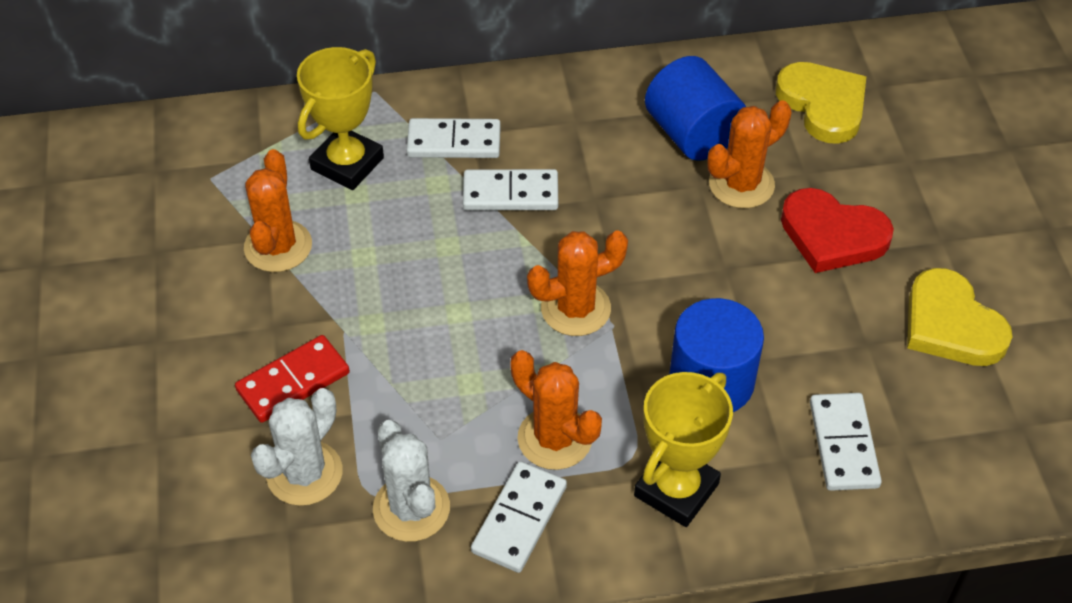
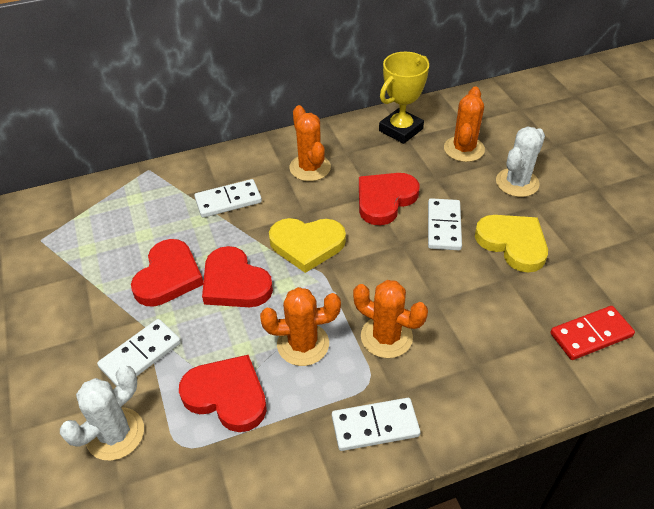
blue cylinder: 2 -> 0
red heart: 1 -> 4
yellow trophy: 2 -> 1

